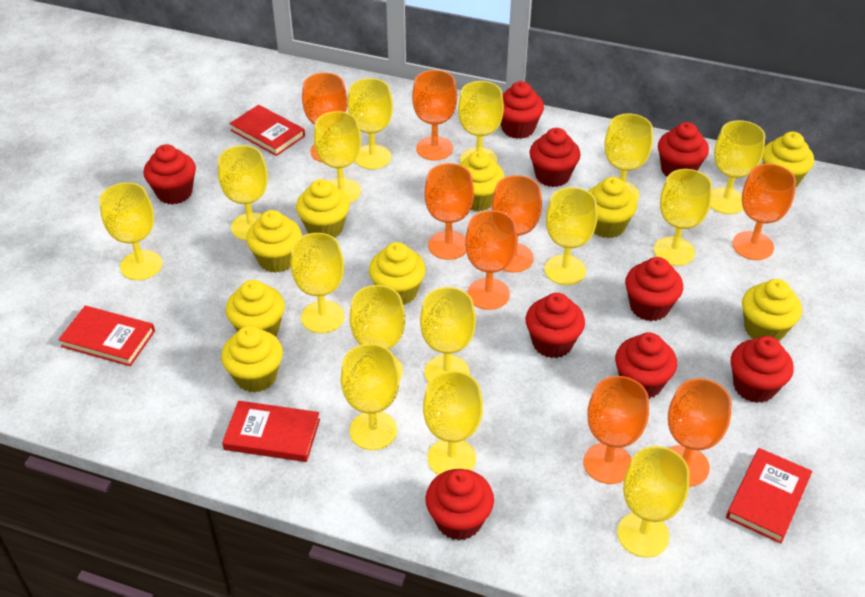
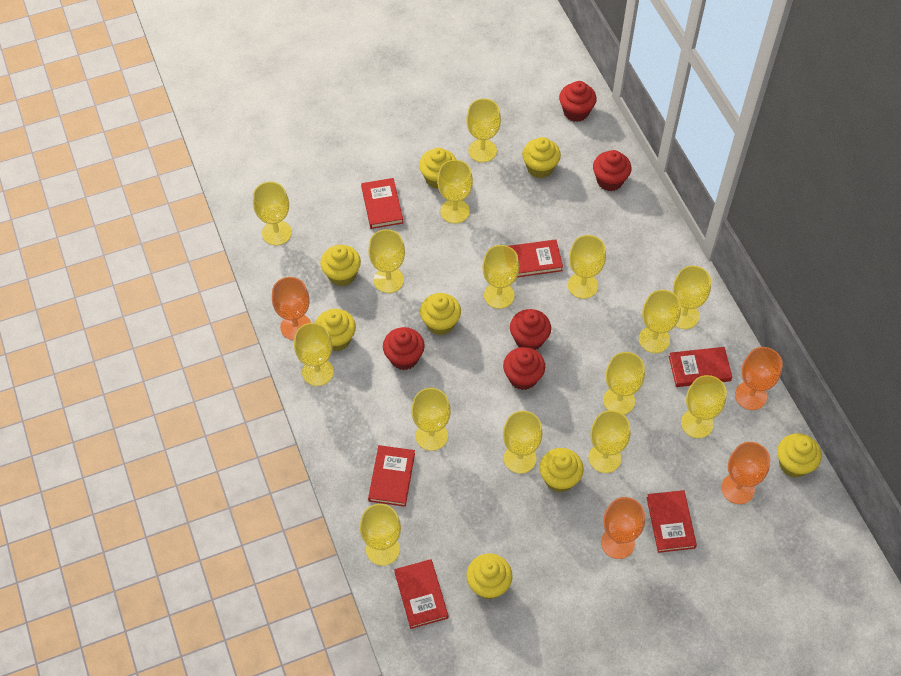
orange goblet: 8 -> 4
red book: 4 -> 6
red cupcake: 9 -> 5
yellow cupcake: 9 -> 8

